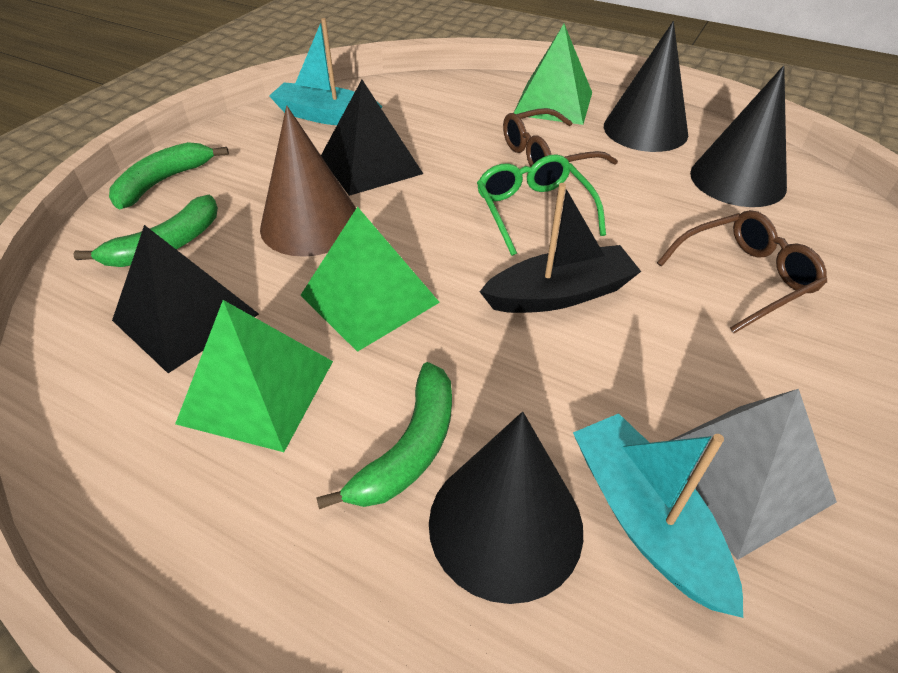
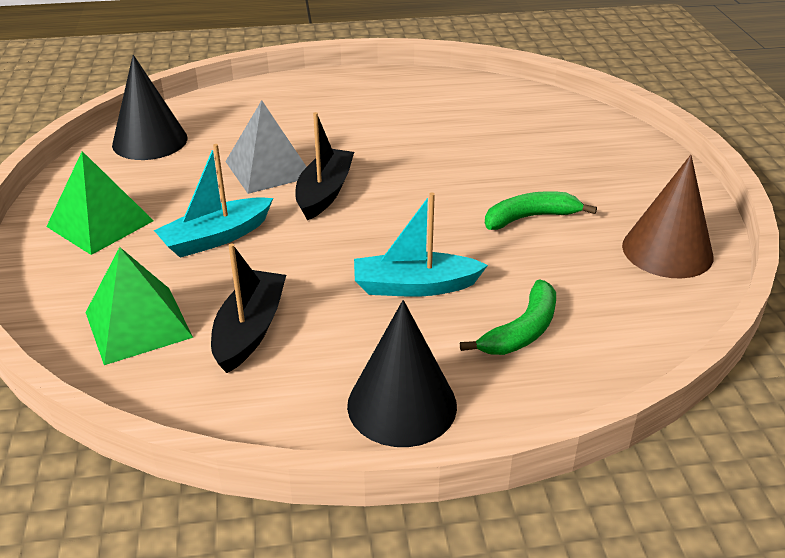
black boat: 1 -> 2
black cone: 3 -> 2
black pyramid: 2 -> 0
brown glasses: 2 -> 0
green banana: 3 -> 2
green glasses: 1 -> 0
green pyramid: 3 -> 2

